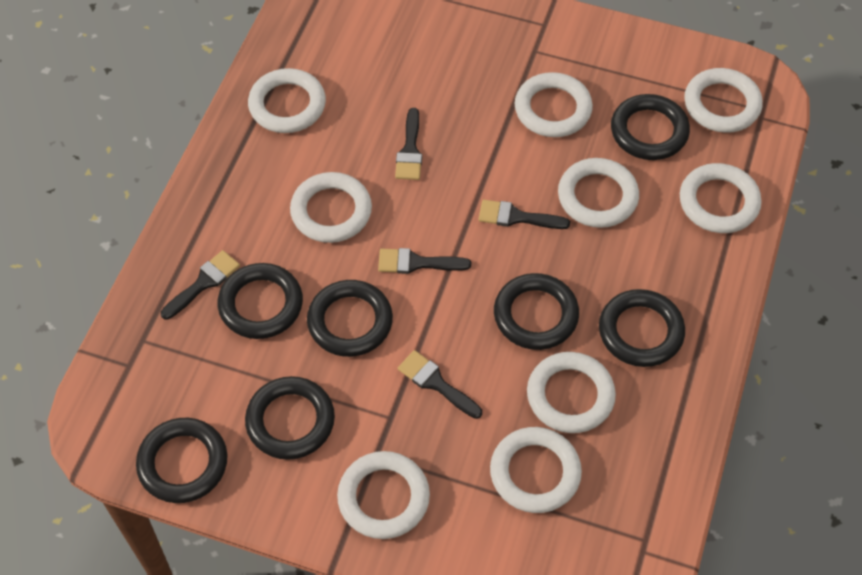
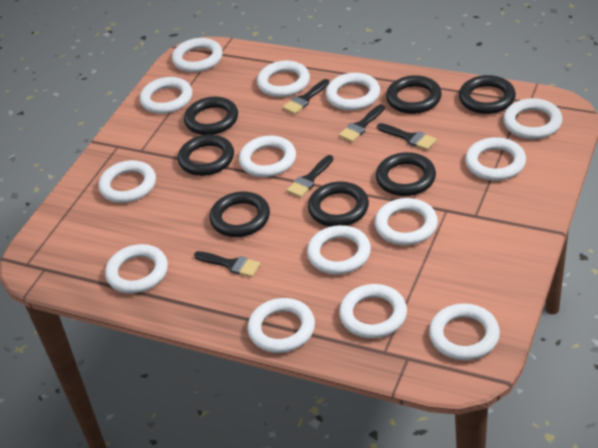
white ring: 9 -> 14

